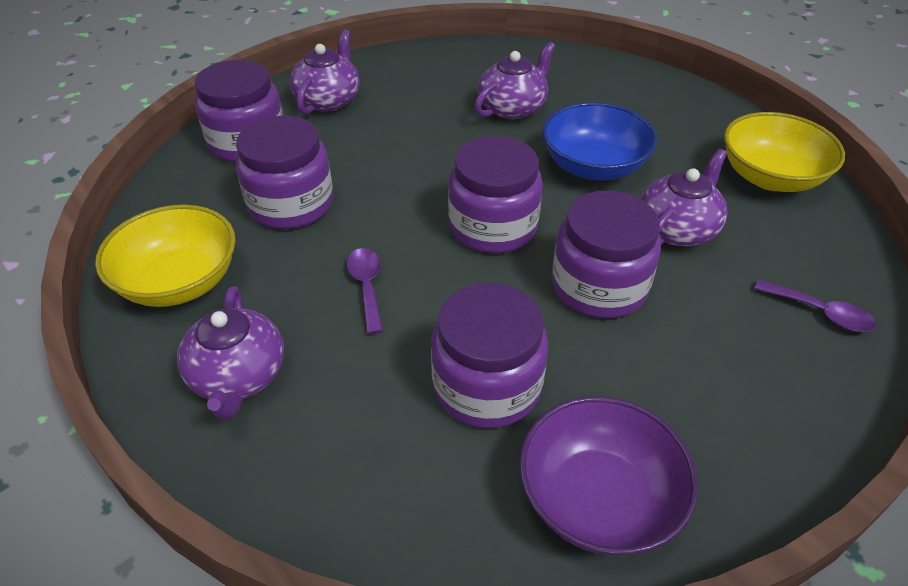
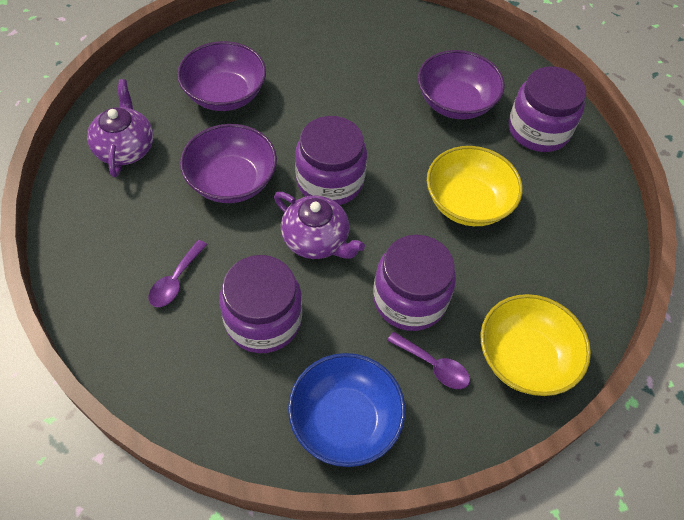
purple bowl: 1 -> 3
purple jar: 5 -> 4
purple teapot: 4 -> 2

